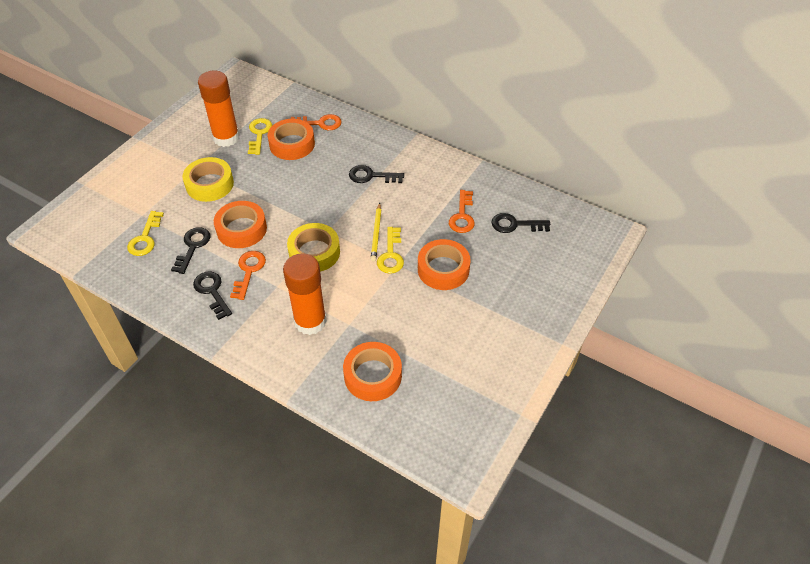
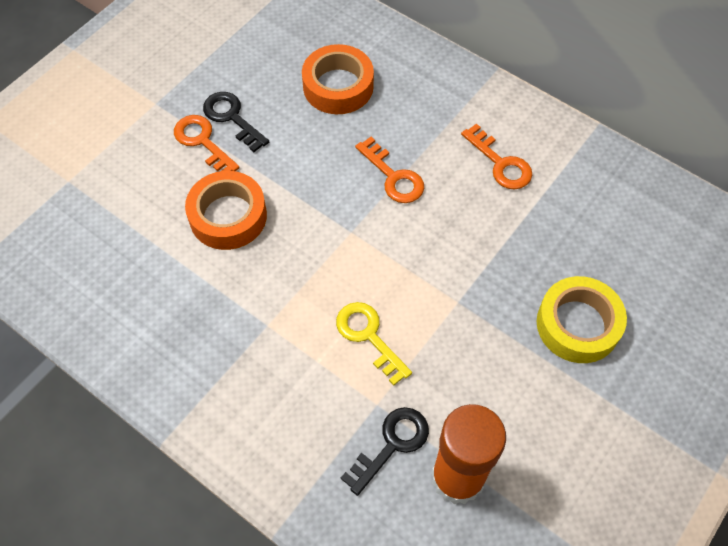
black key: 4 -> 2
orange glue stick: 2 -> 1
orange tape: 4 -> 2
yellow key: 3 -> 1
yellow pencil: 1 -> 0
yellow tape: 2 -> 1

